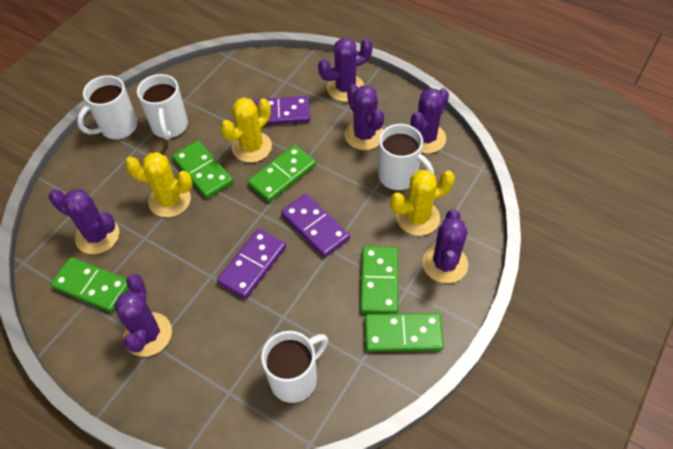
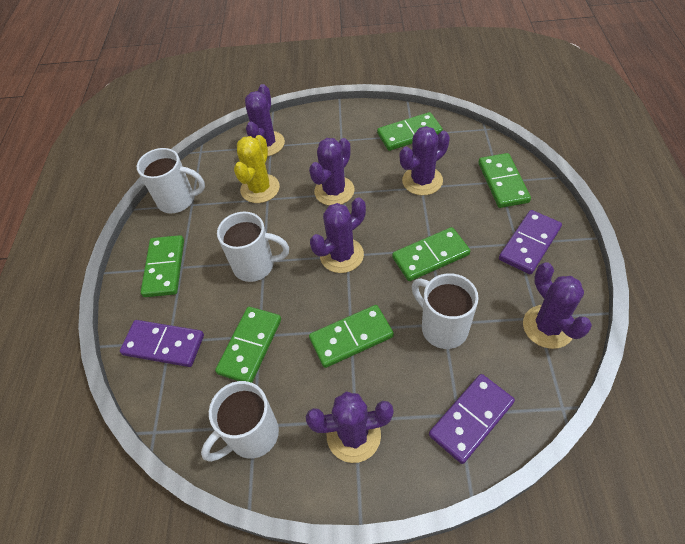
green domino: 5 -> 6
yellow cactus: 3 -> 1

